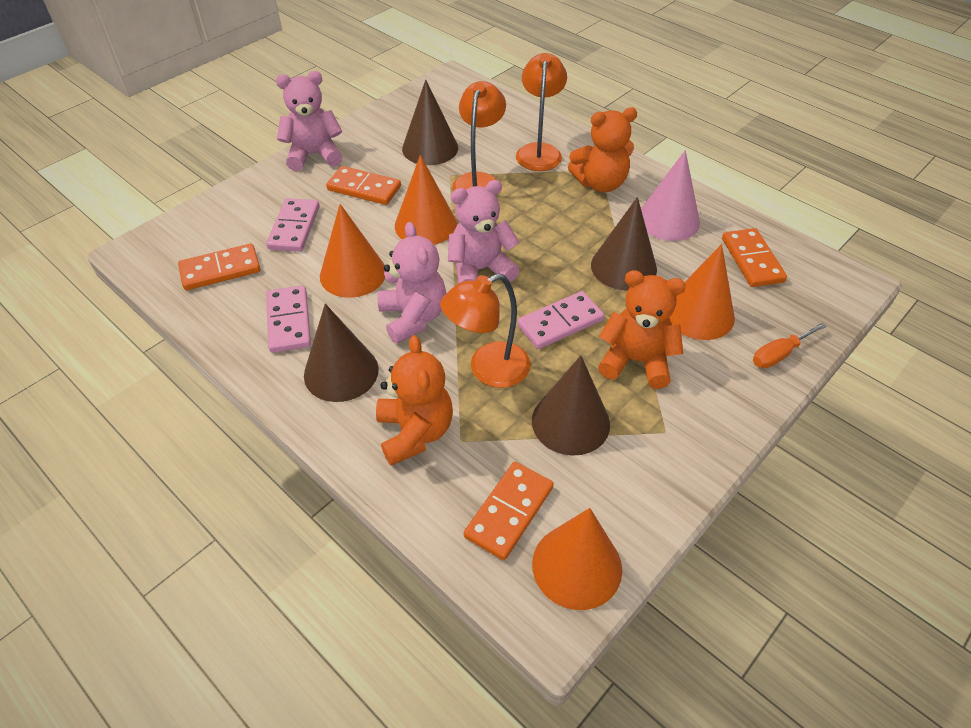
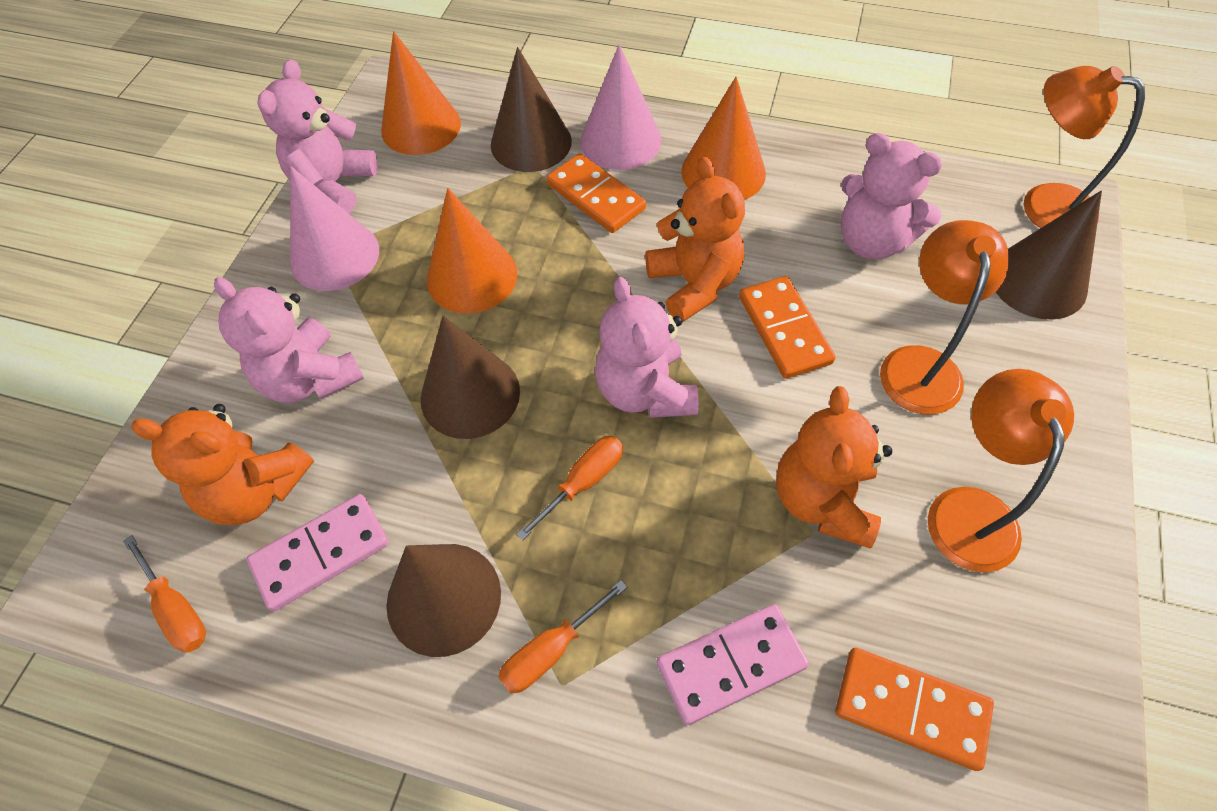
orange cone: 4 -> 3
orange domino: 4 -> 3
orange screwdriver: 1 -> 3
pink cone: 1 -> 2
pink domino: 3 -> 2
pink teddy bear: 3 -> 4

